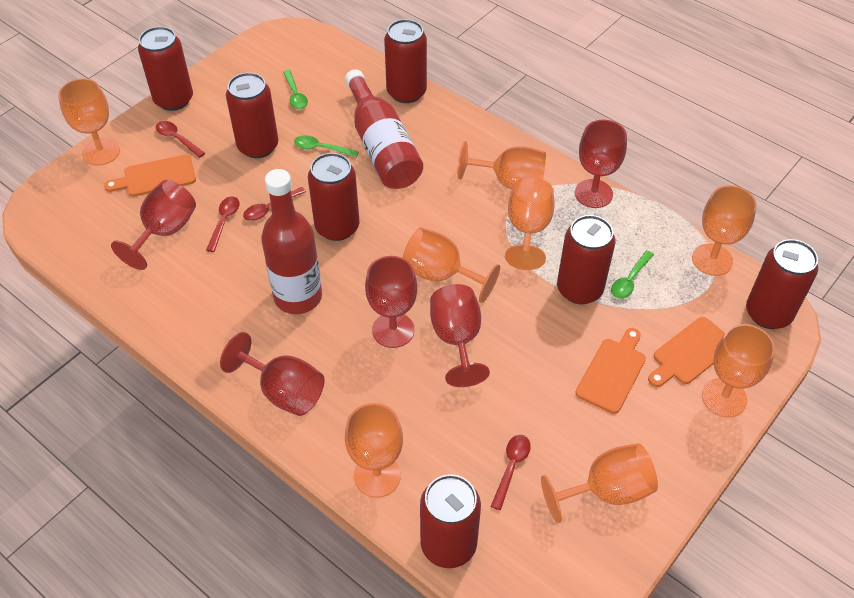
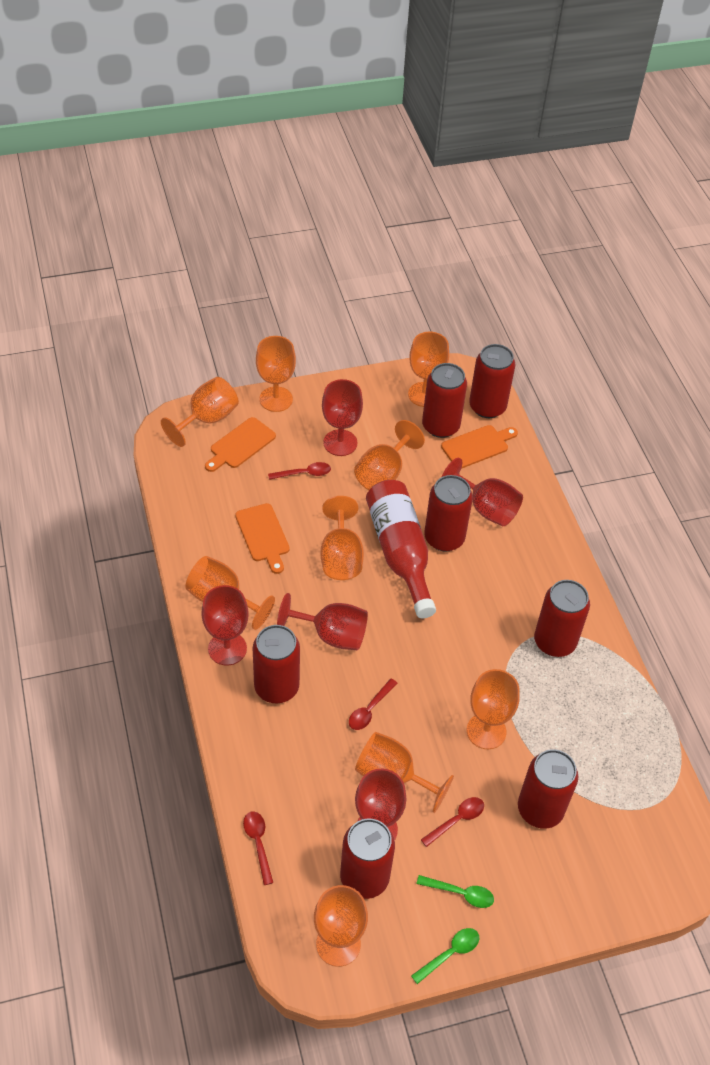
green spoon: 3 -> 2
orange goblet: 8 -> 9
red bottle: 2 -> 1

